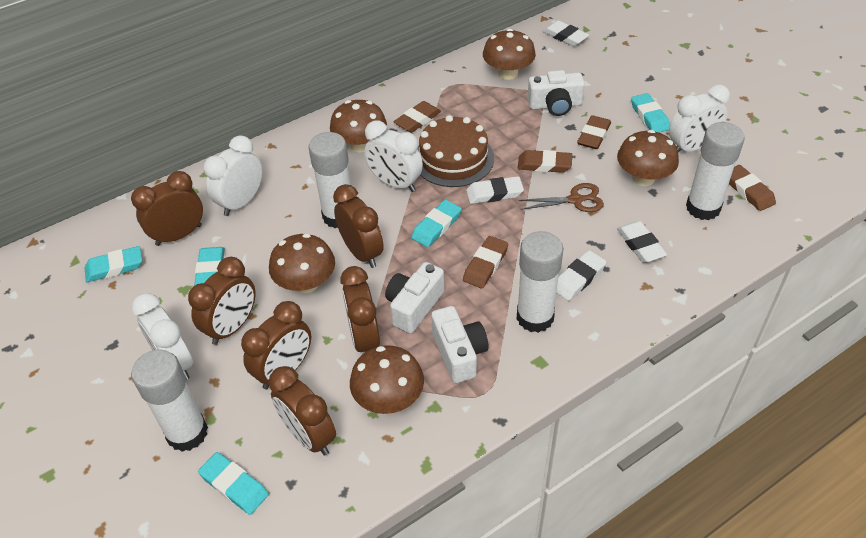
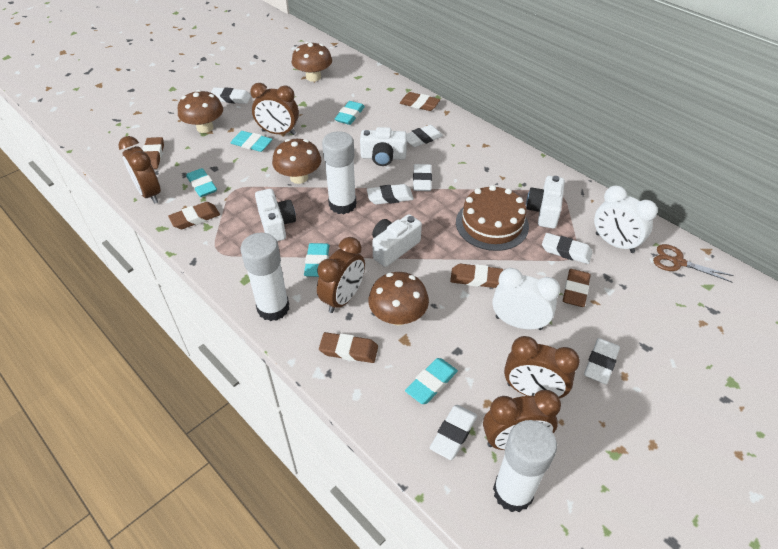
brown clock: 6 -> 5
brown eraser: 5 -> 6
brown mushroom: 5 -> 4
white camera: 3 -> 4
white clock: 4 -> 2
white eraser: 4 -> 7
white glue stick: 4 -> 3

